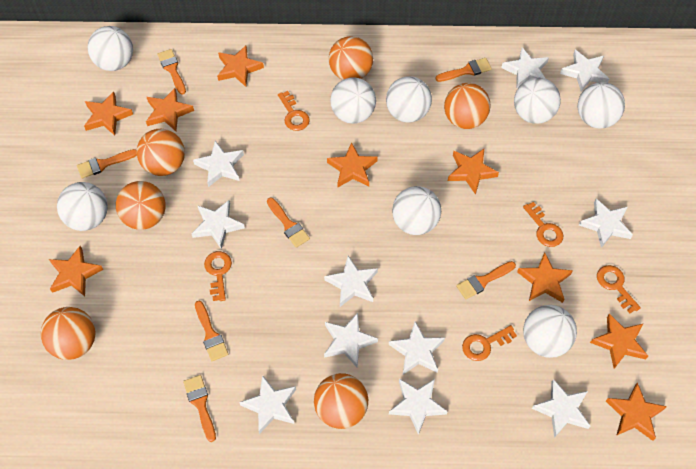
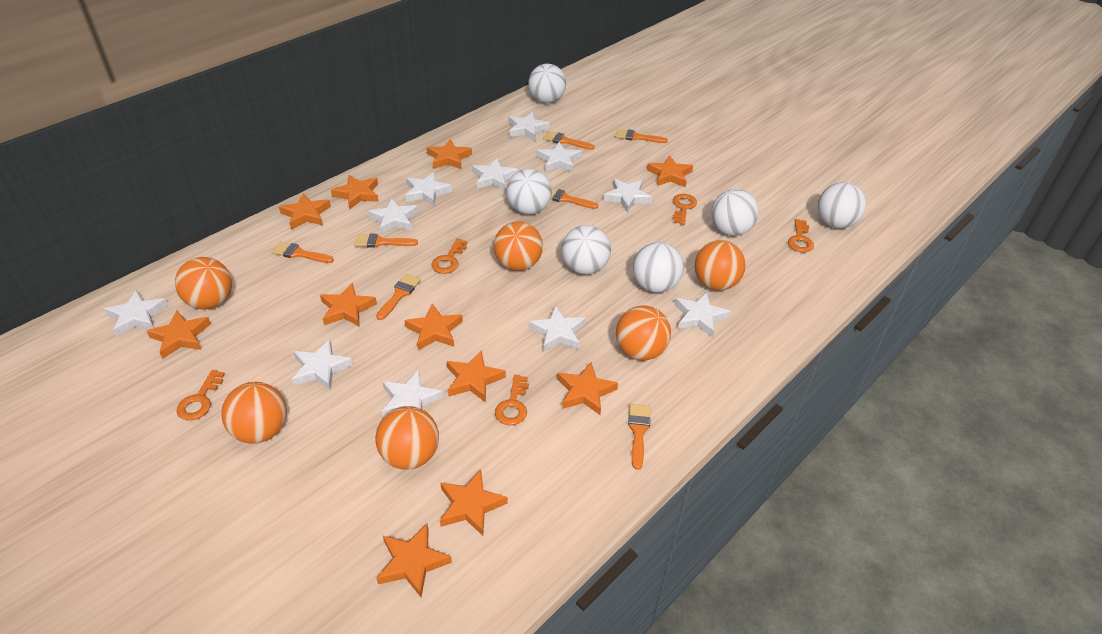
orange star: 9 -> 11
white ball: 8 -> 6

